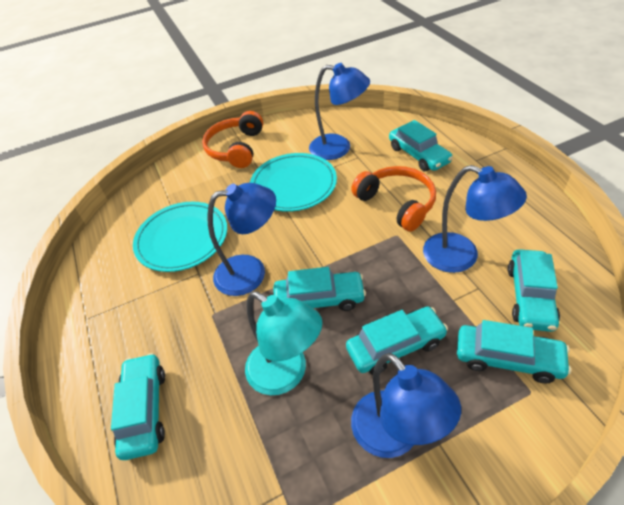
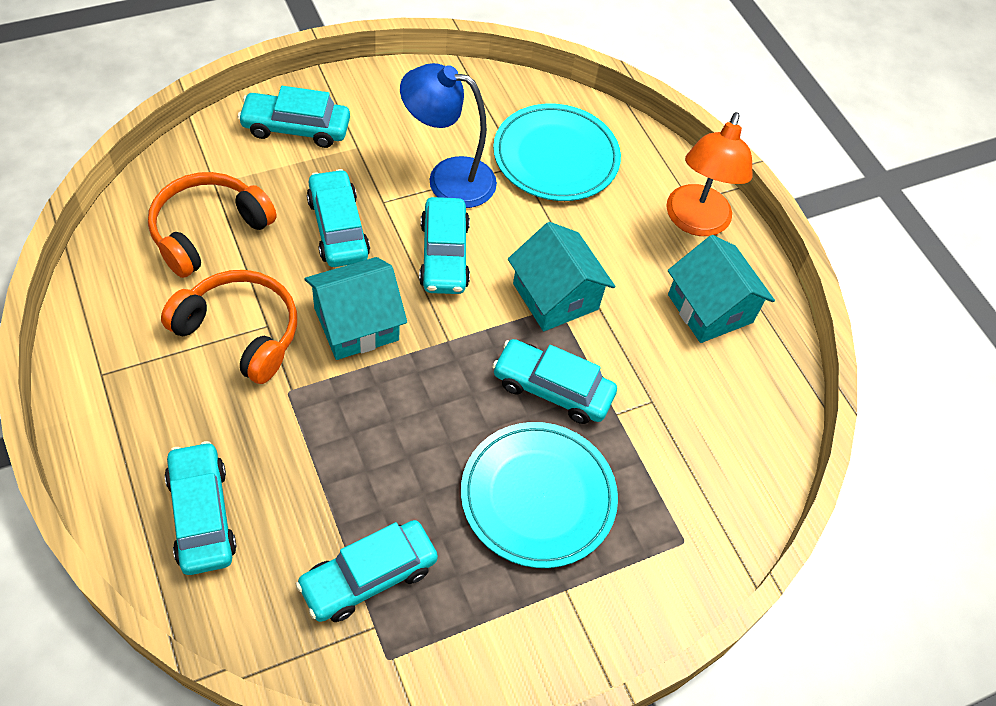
blue lamp: 4 -> 1
orange lamp: 0 -> 1
turquoise house: 0 -> 3
turquoise lamp: 1 -> 0

